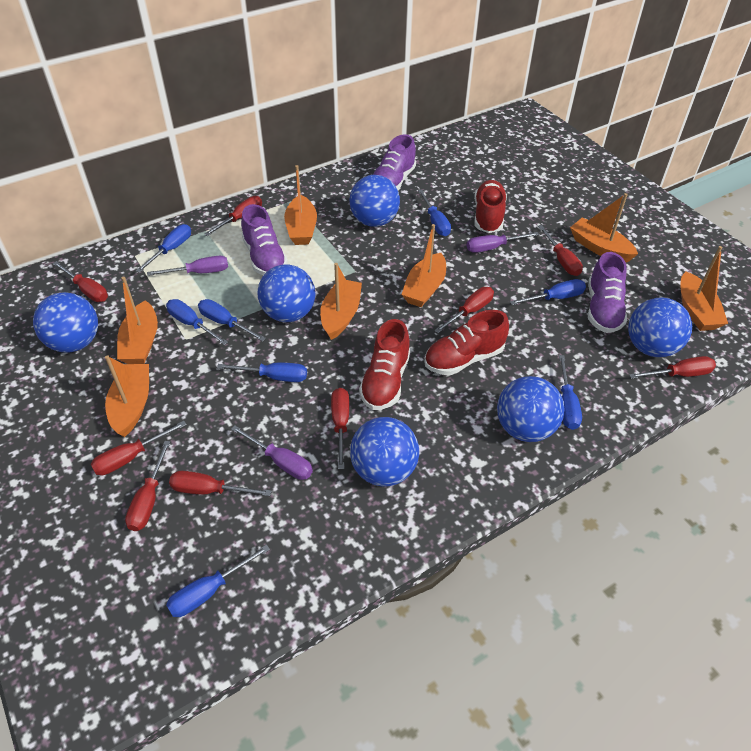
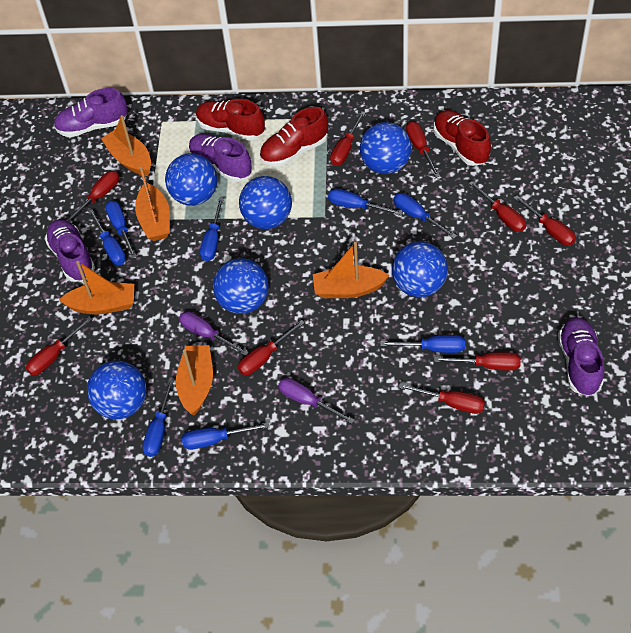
orange boat: 7 -> 5
purple screwdriver: 3 -> 2
purple shoe: 3 -> 4

